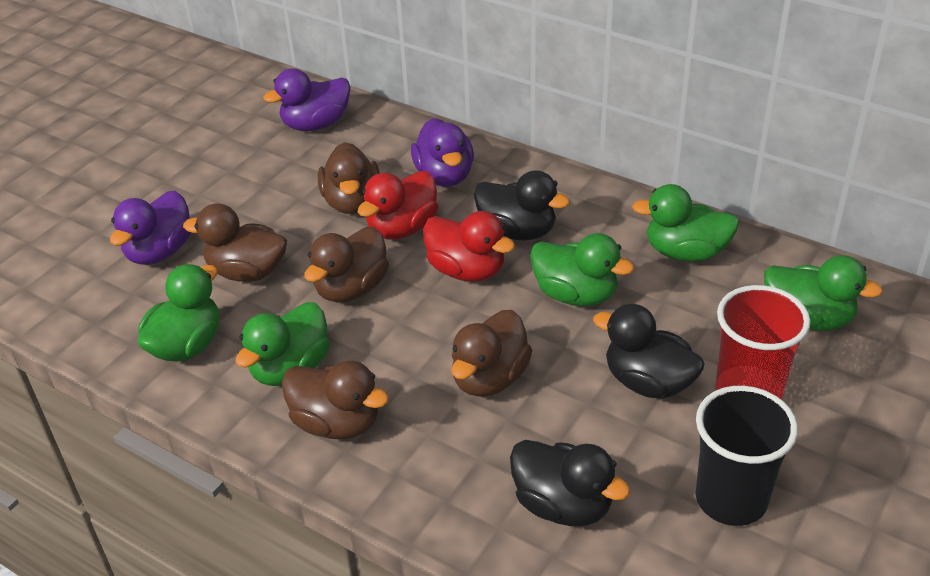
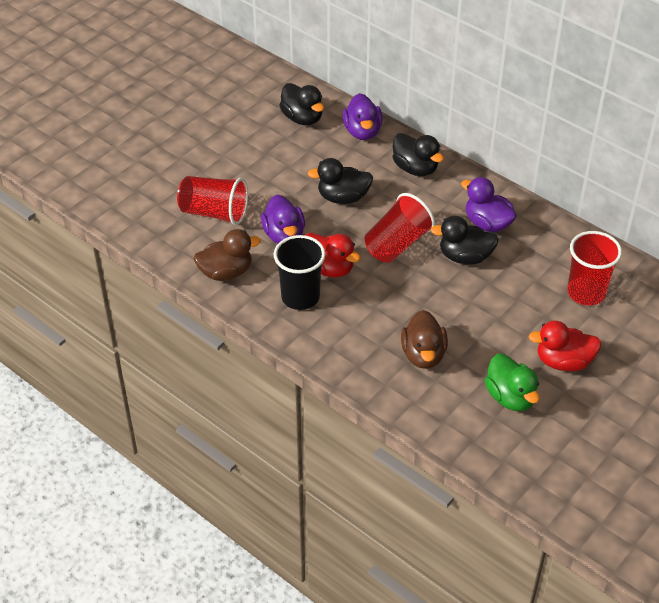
black duck: 3 -> 4
brown duck: 5 -> 2
green duck: 5 -> 1
red cup: 1 -> 3

